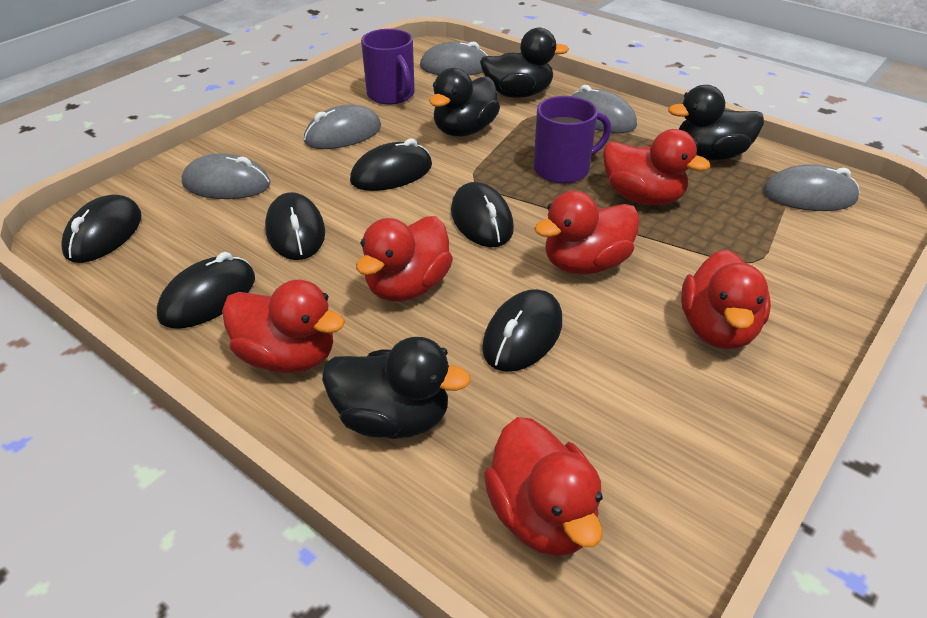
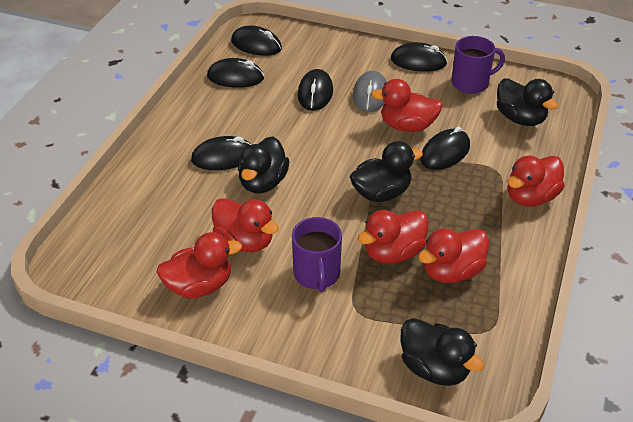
grey mouse: 5 -> 1

